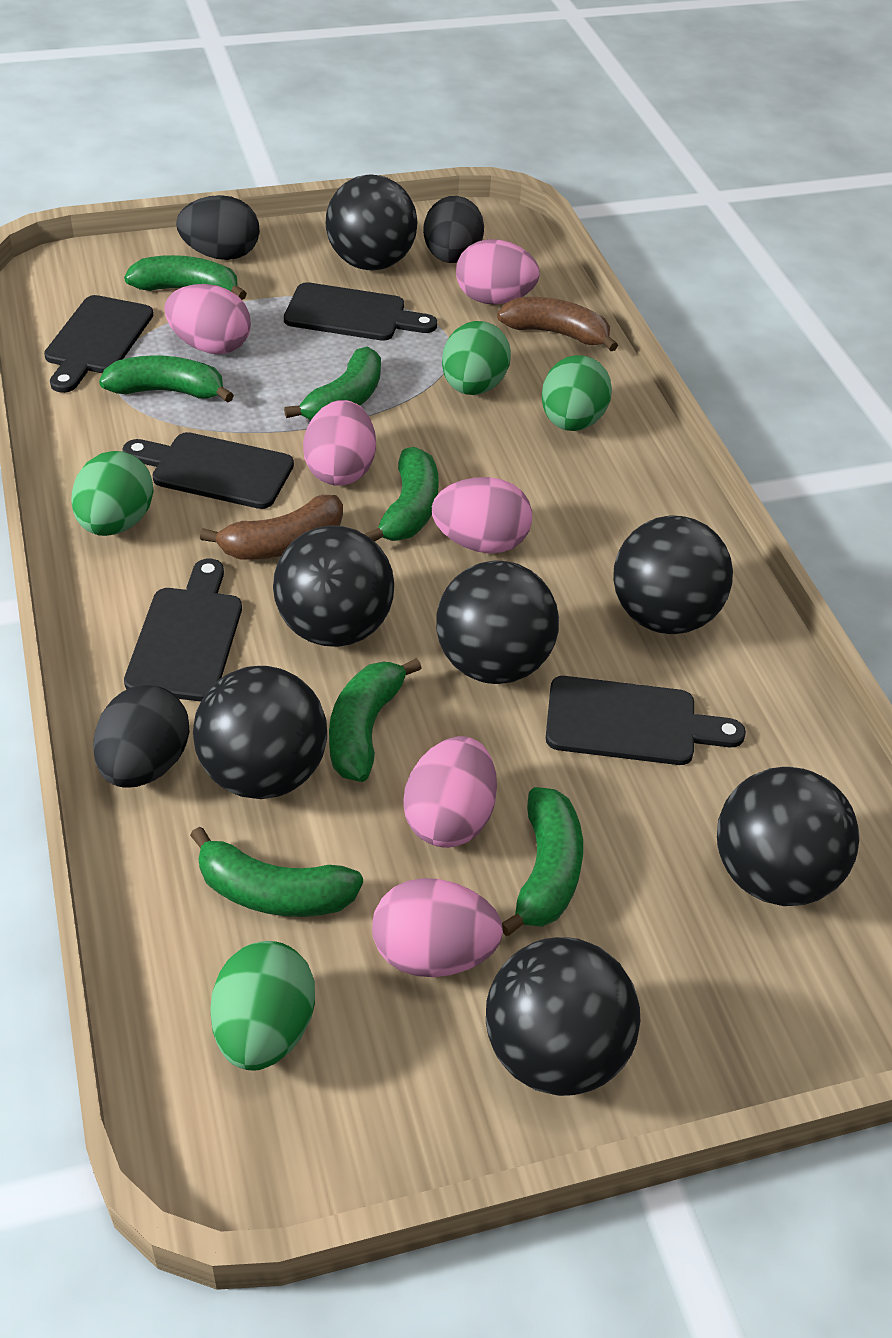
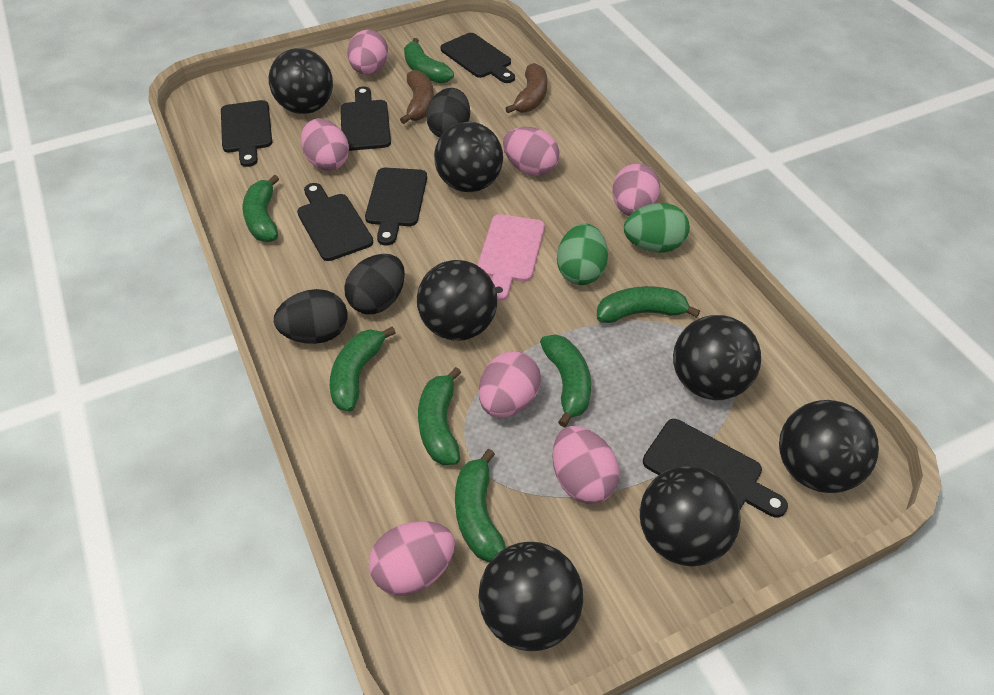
black cutting board: 5 -> 6
green egg: 4 -> 2
pink cutting board: 0 -> 1
pink egg: 6 -> 7

